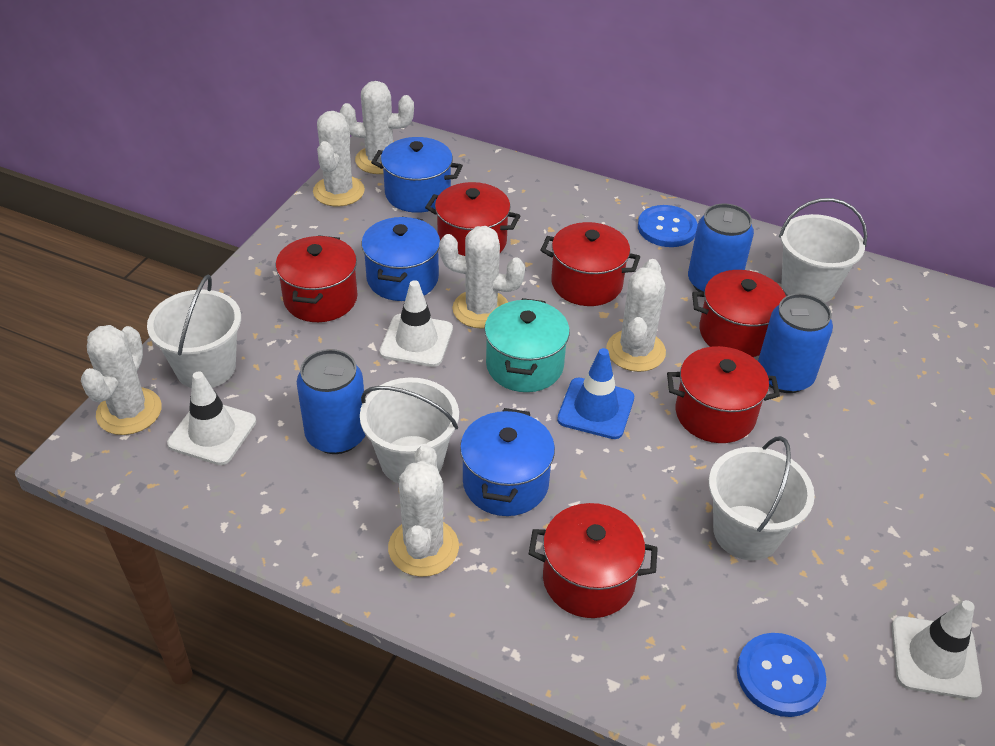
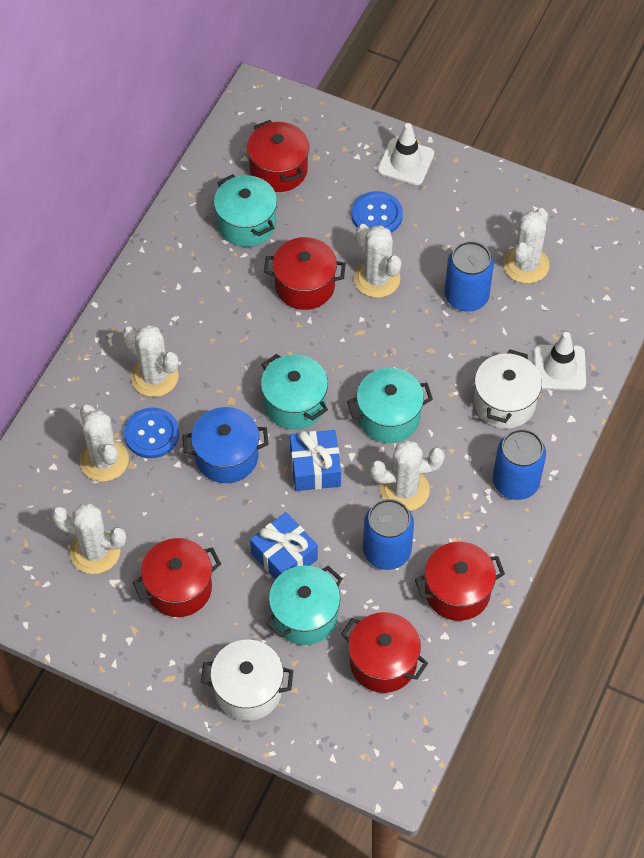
blue gift: 0 -> 2
blue pot: 3 -> 1
blue traffic cone: 1 -> 0
red pot: 6 -> 5
turquoise pot: 1 -> 4
white bucket: 4 -> 0
white pot: 0 -> 2
white traffic cone: 3 -> 2

